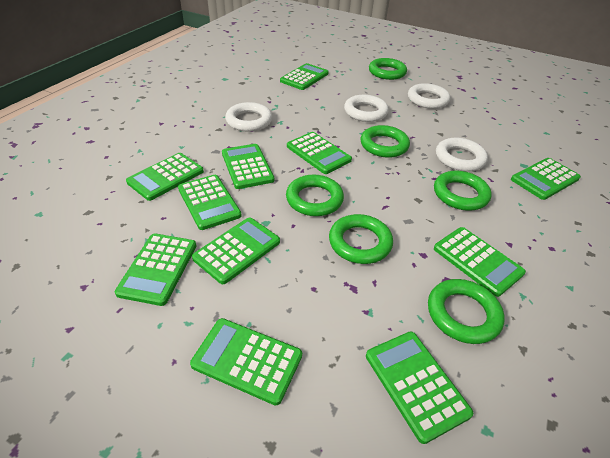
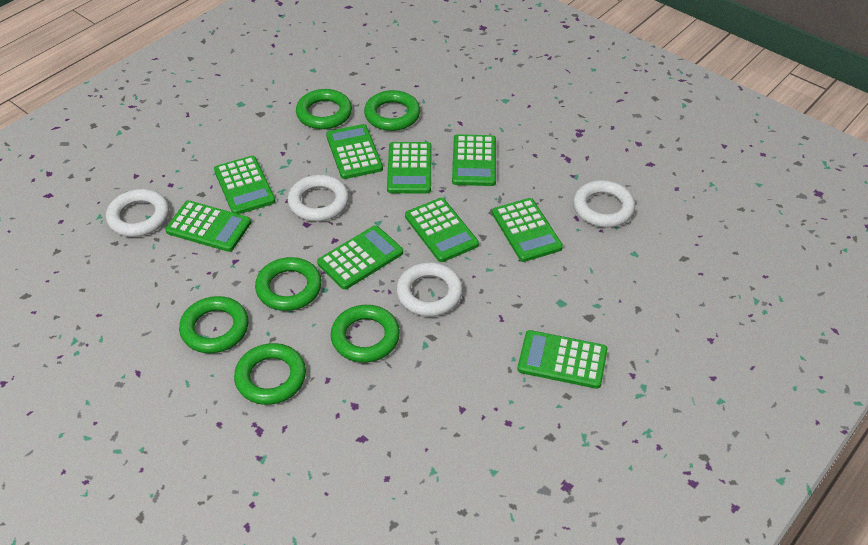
green calculator: 11 -> 9

